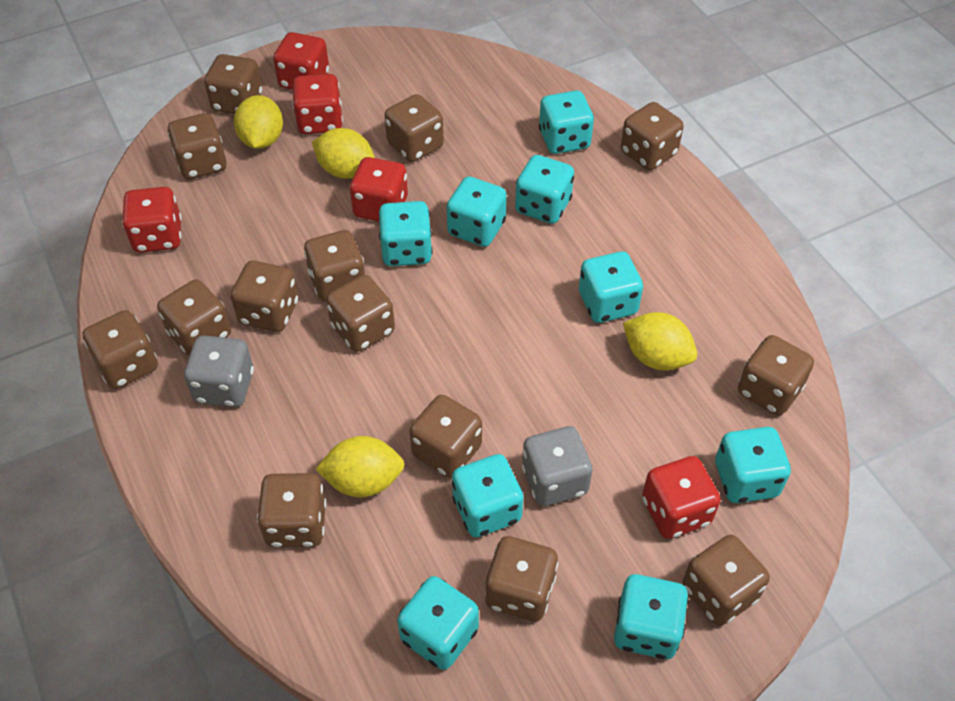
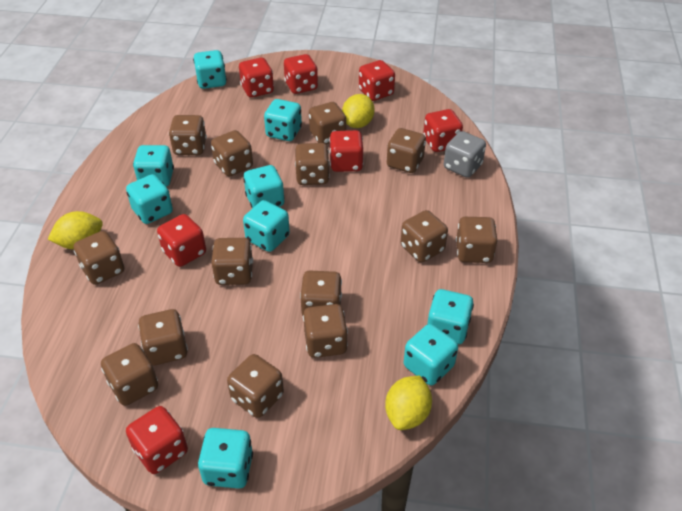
grey dice: 2 -> 1
red dice: 5 -> 7
yellow lemon: 4 -> 3

